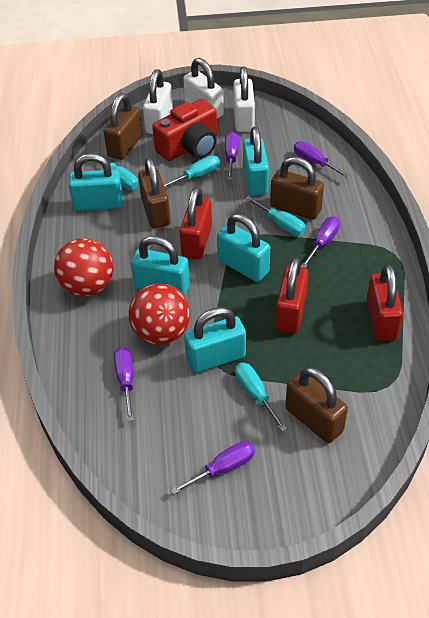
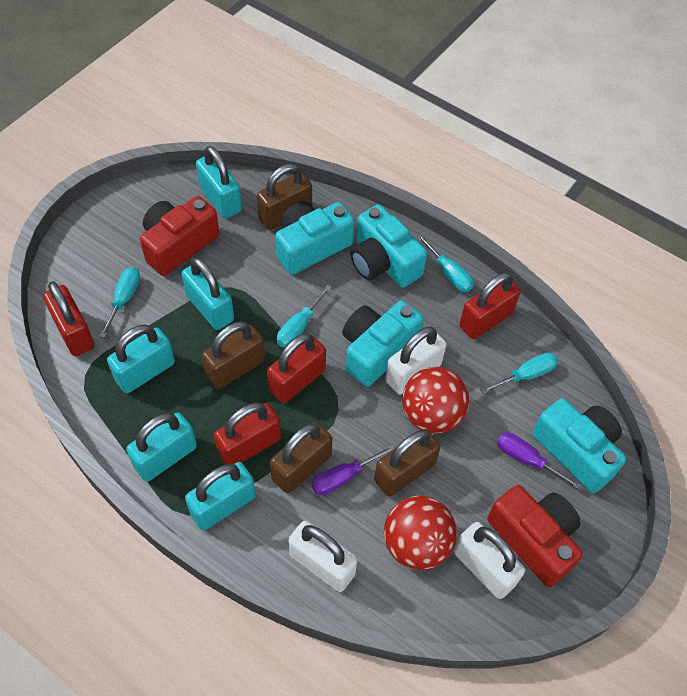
purple screwdriver: 5 -> 2
red camera: 1 -> 2
red padlock: 3 -> 4
turquoise camera: 0 -> 4

